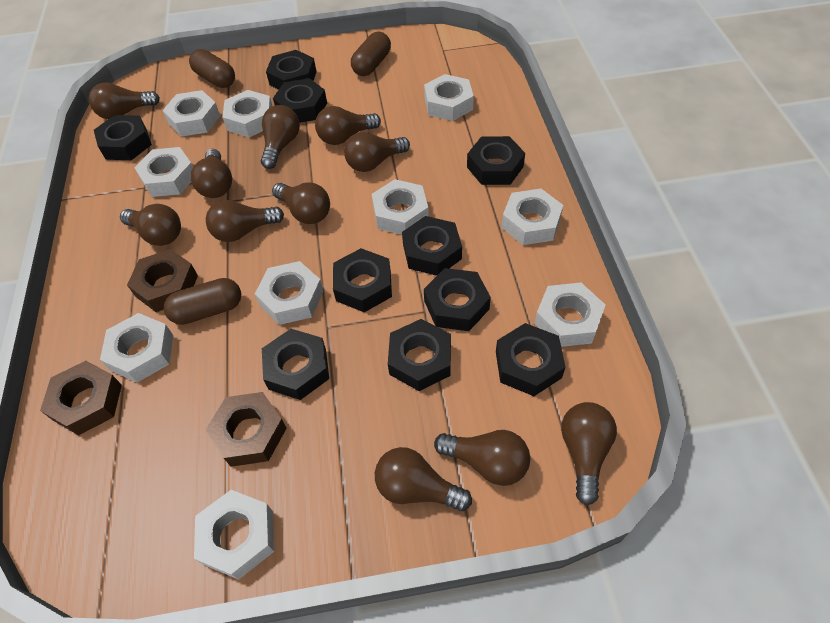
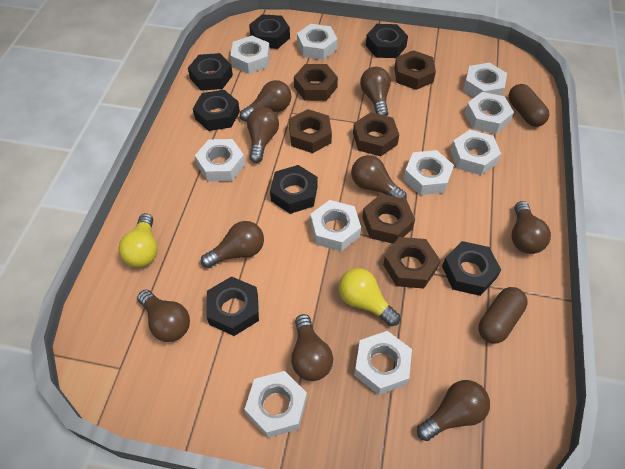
black nut: 10 -> 7
brown capsule: 3 -> 2
brown light bulb: 11 -> 9
brown nut: 3 -> 6
yellow light bulb: 0 -> 2

